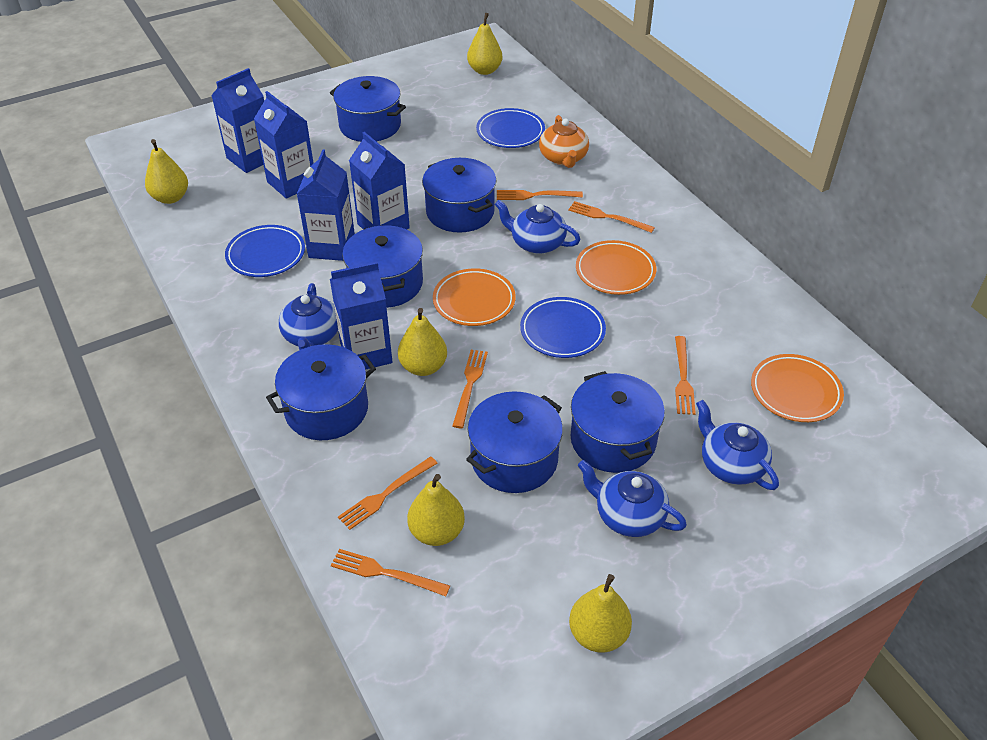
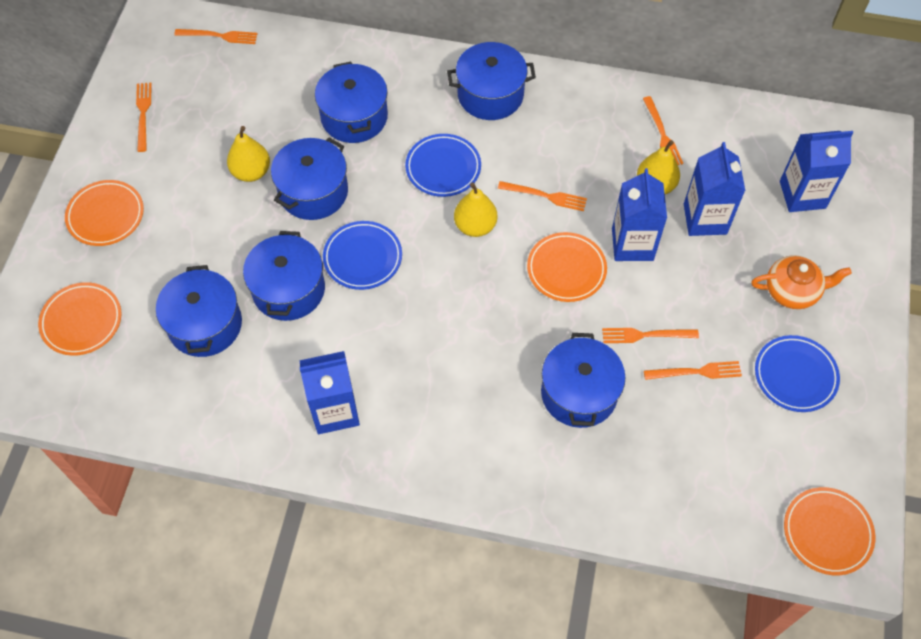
blue carton: 5 -> 4
blue teapot: 4 -> 0
orange plate: 3 -> 4
yellow pear: 5 -> 3

